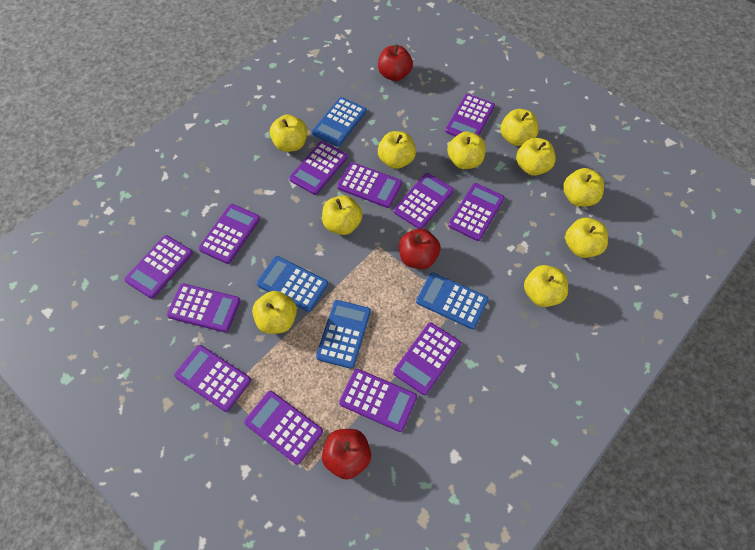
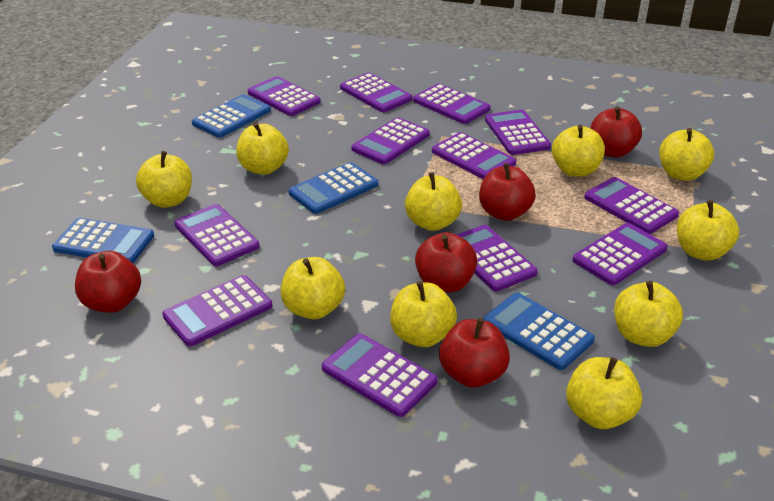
red apple: 3 -> 5

